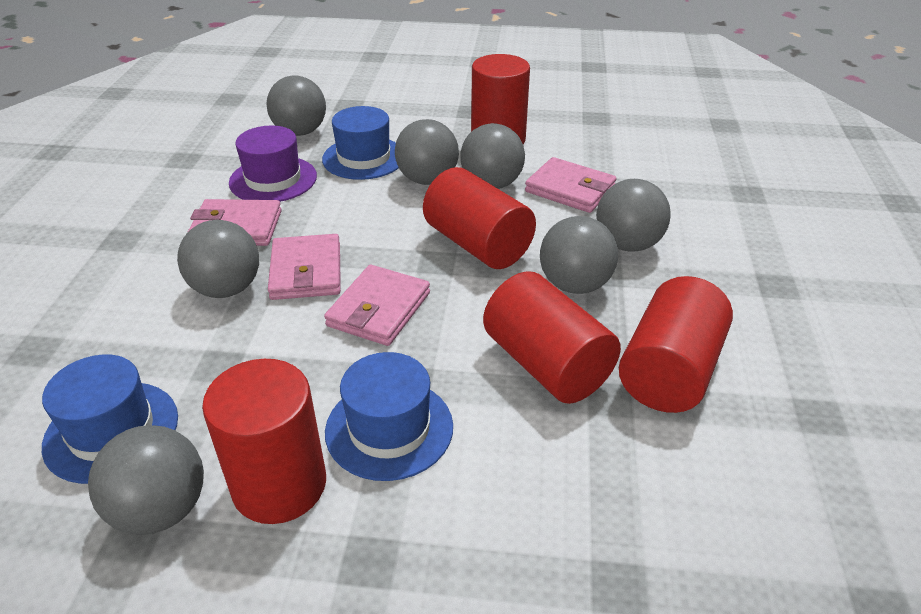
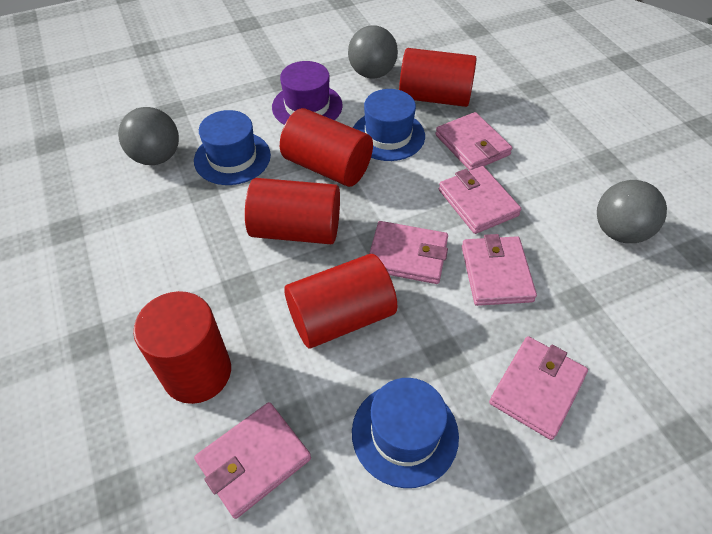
grey ball: 7 -> 3
pink wallet: 4 -> 6

